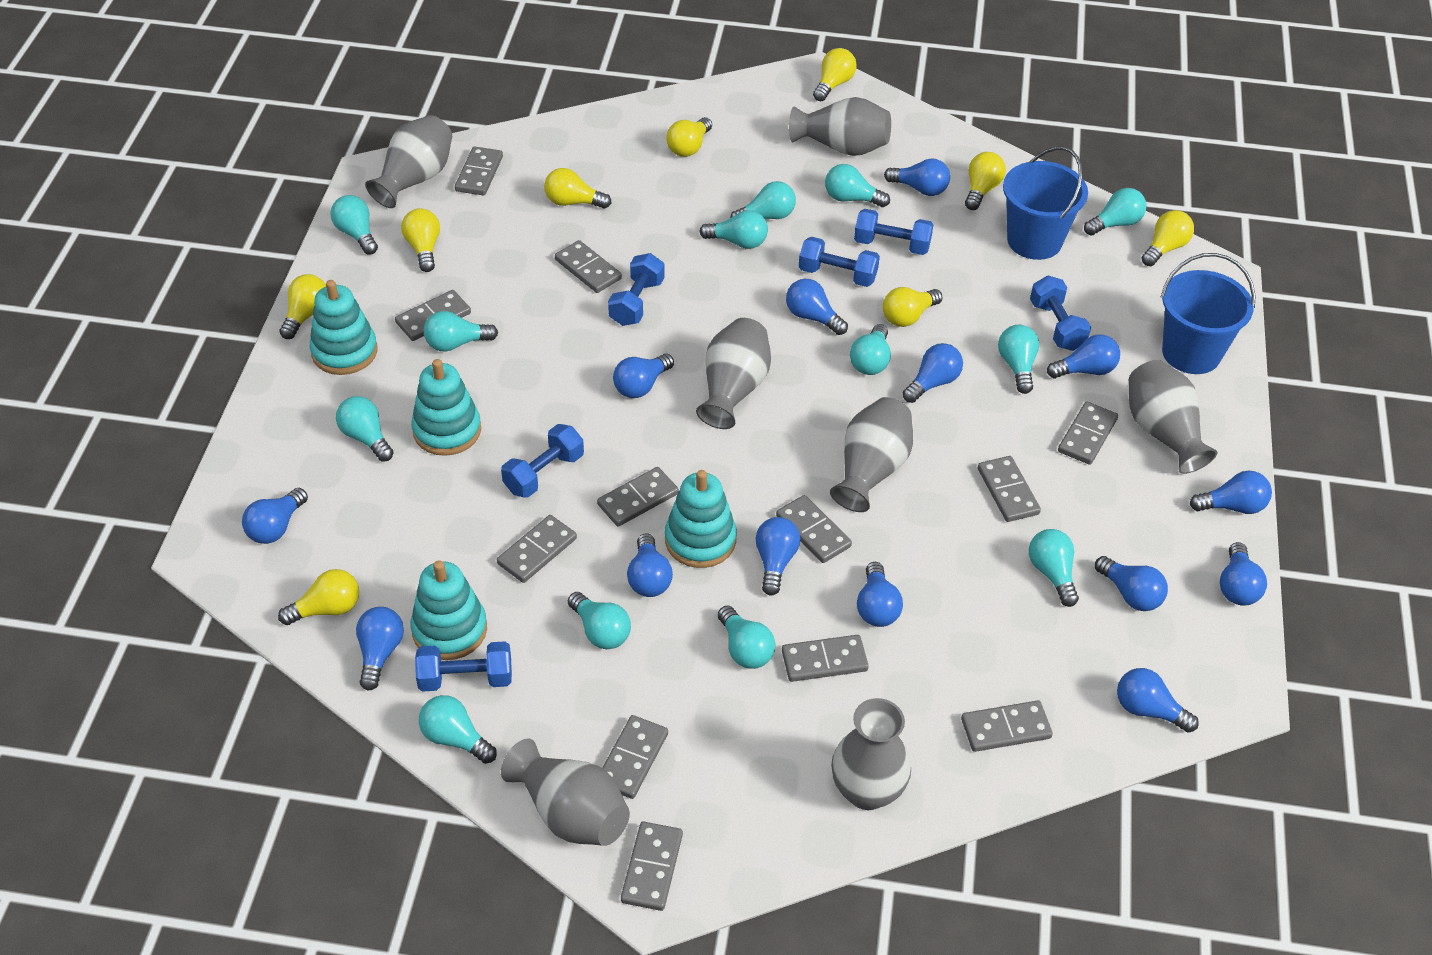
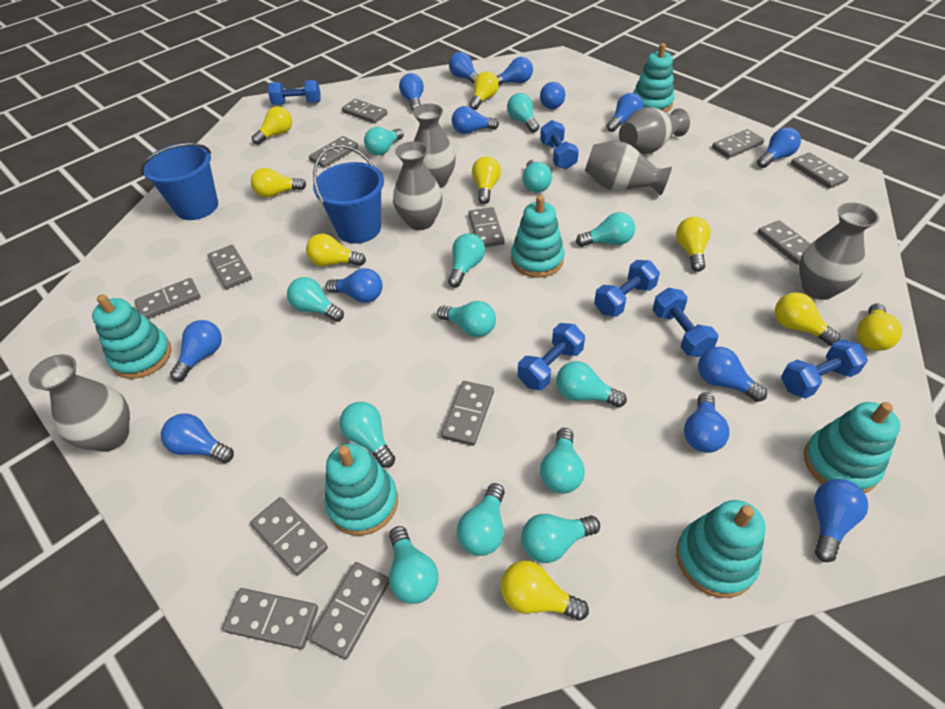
blue light bulb: 14 -> 13
grey vase: 7 -> 6
turquoise stacking toy: 4 -> 6

